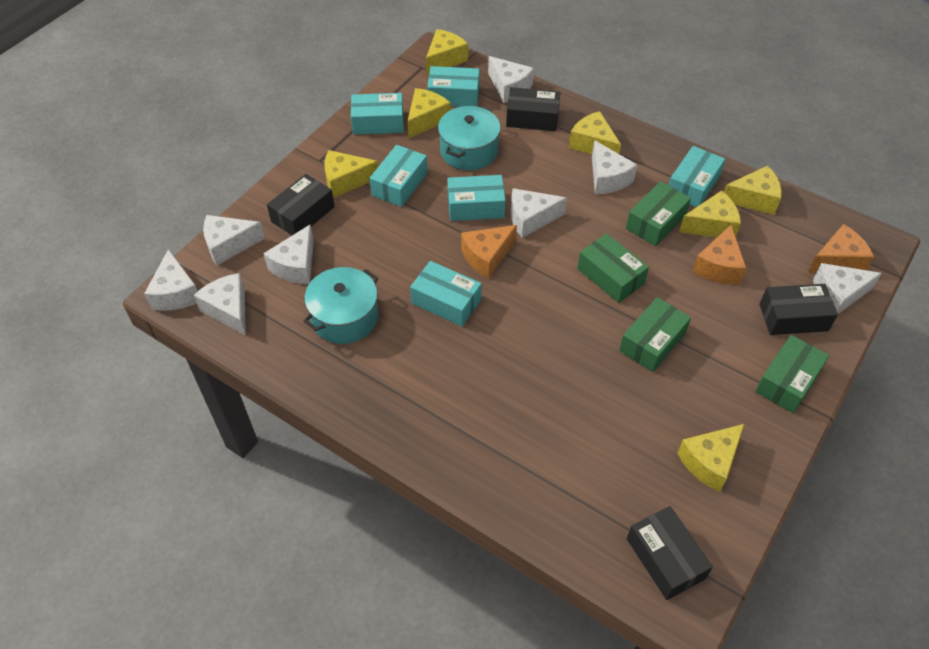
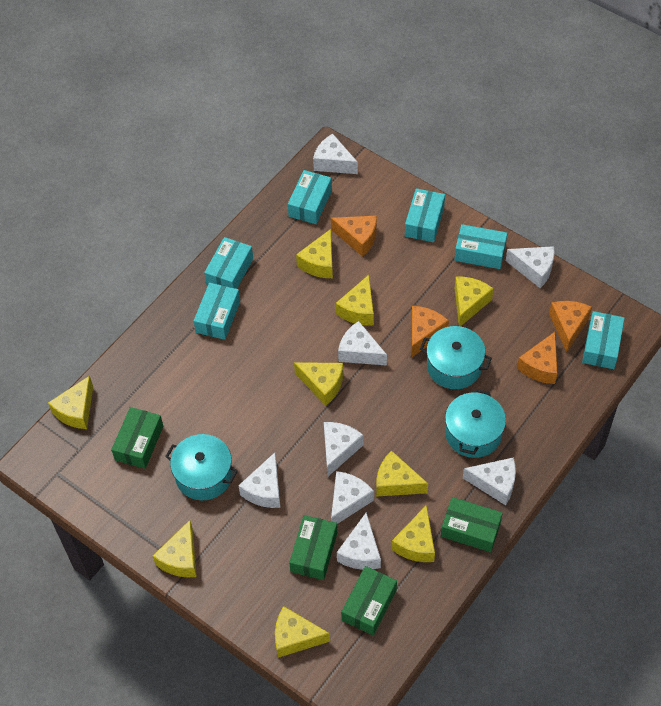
black box: 4 -> 0
orange cheese: 3 -> 4
turquoise pot: 2 -> 3
yellow cheese: 7 -> 9

